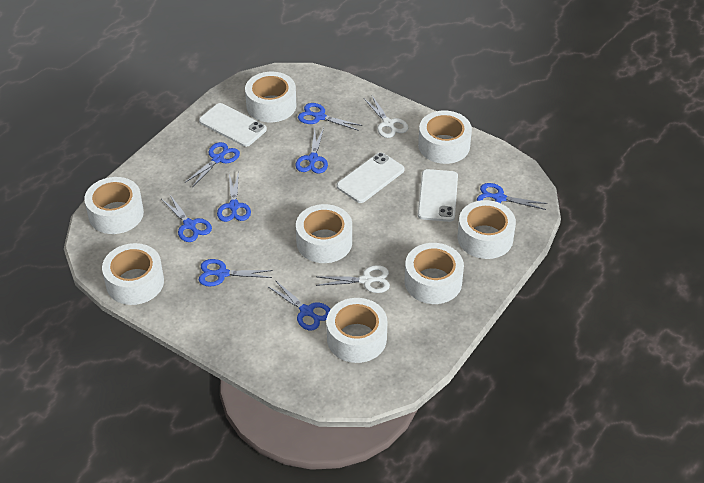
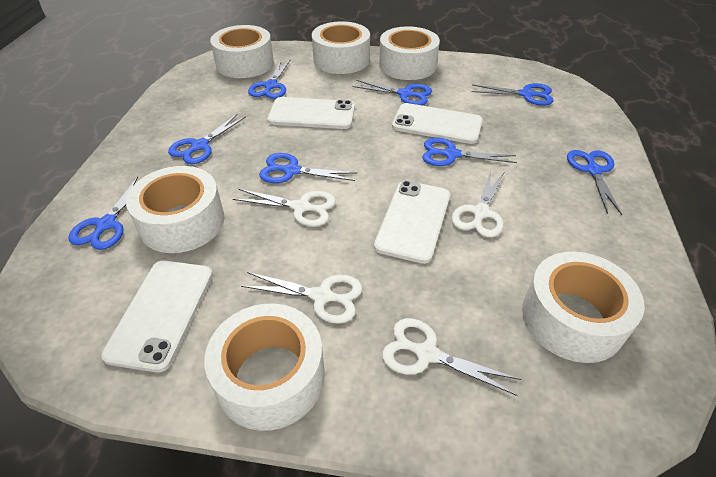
white phone: 3 -> 4
white scissors: 2 -> 4
white tape: 8 -> 6

